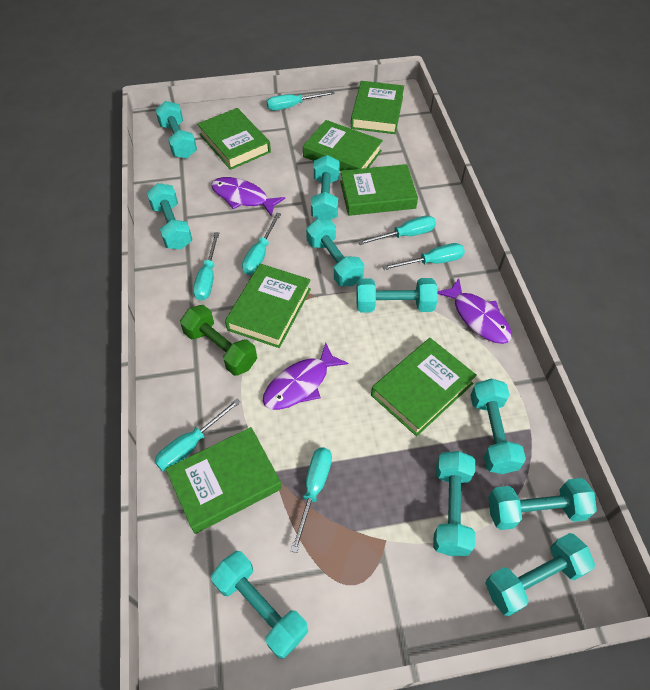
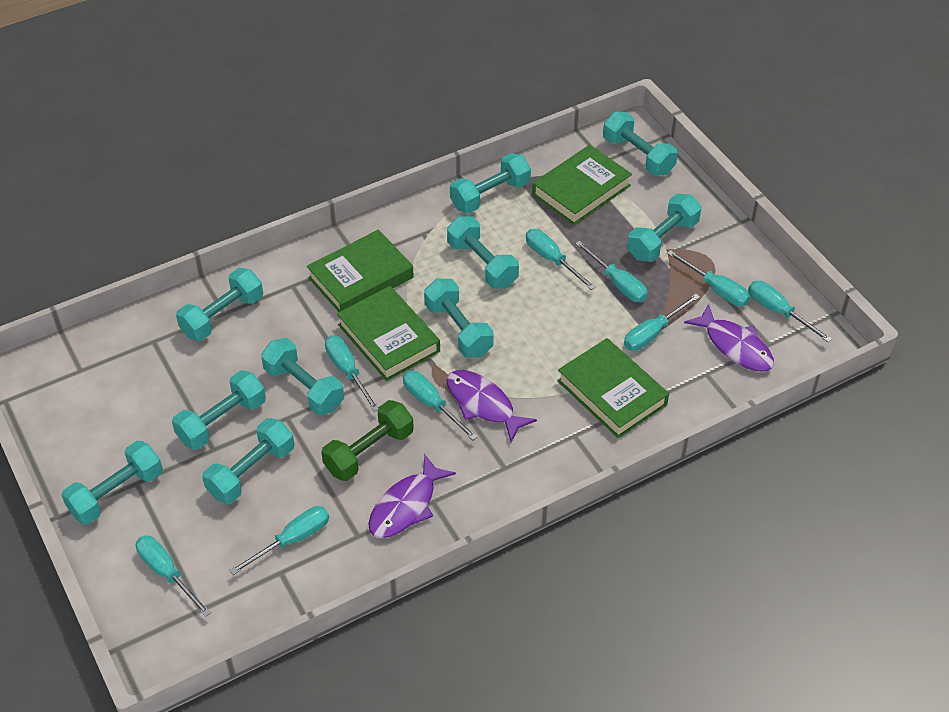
green book: 7 -> 4
turquoise screwdriver: 7 -> 9

